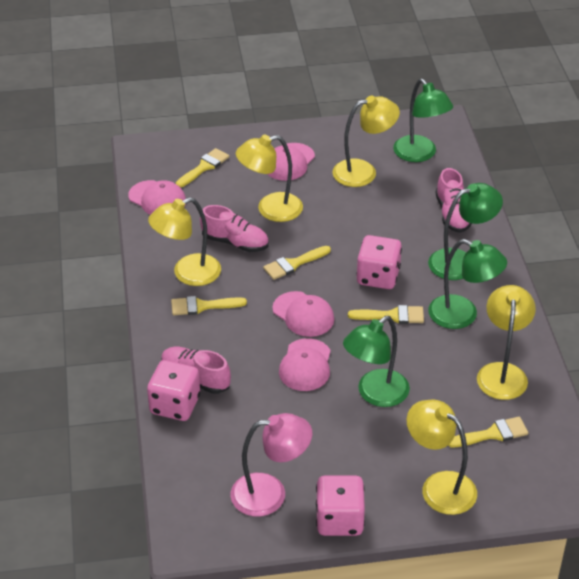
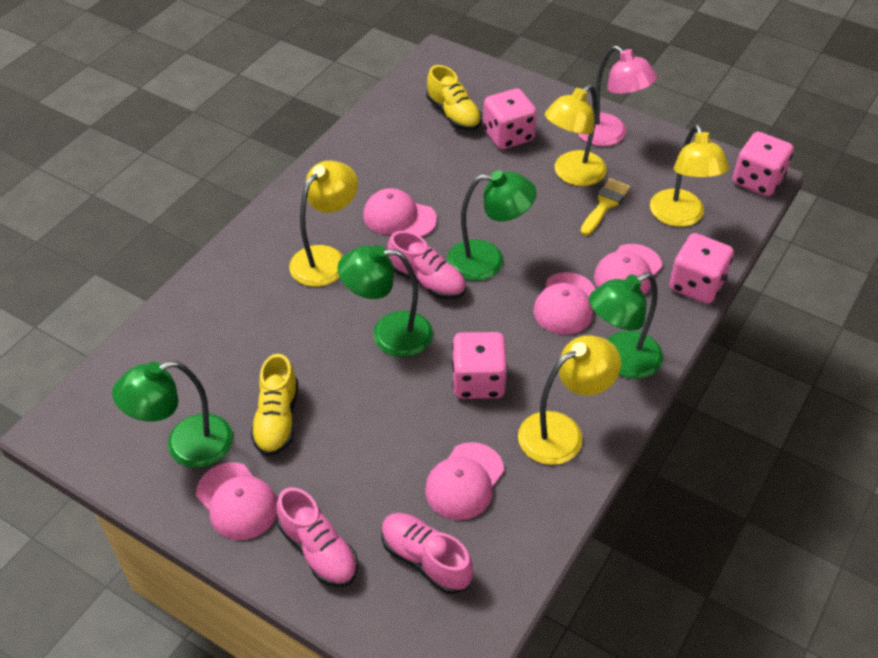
pink cap: 4 -> 5
pink dice: 3 -> 4
yellow brush: 5 -> 1
yellow lamp: 5 -> 4
yellow shoe: 0 -> 2

